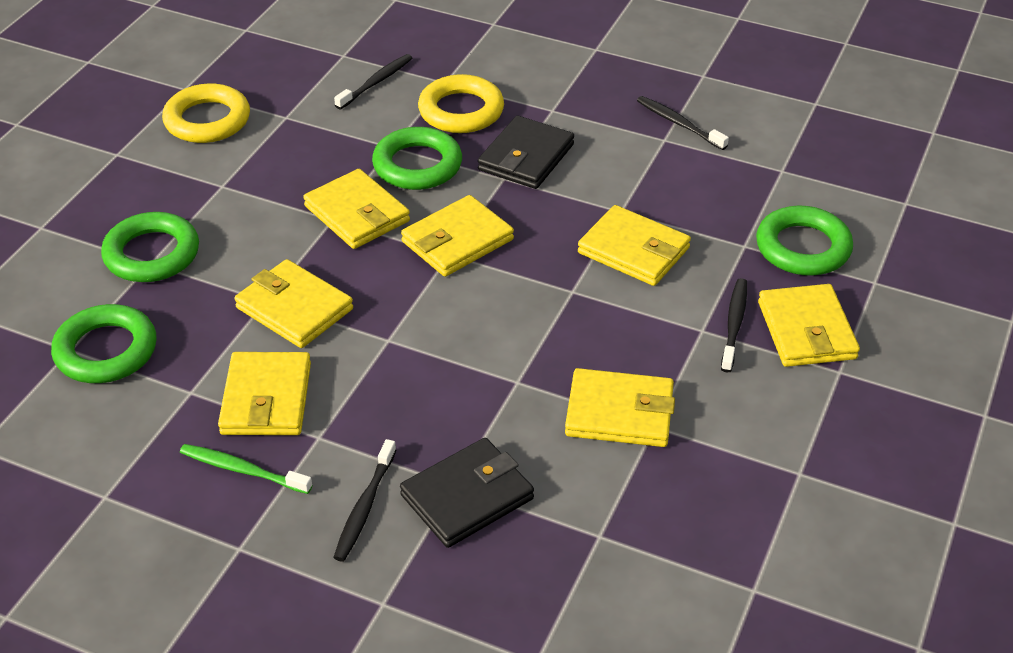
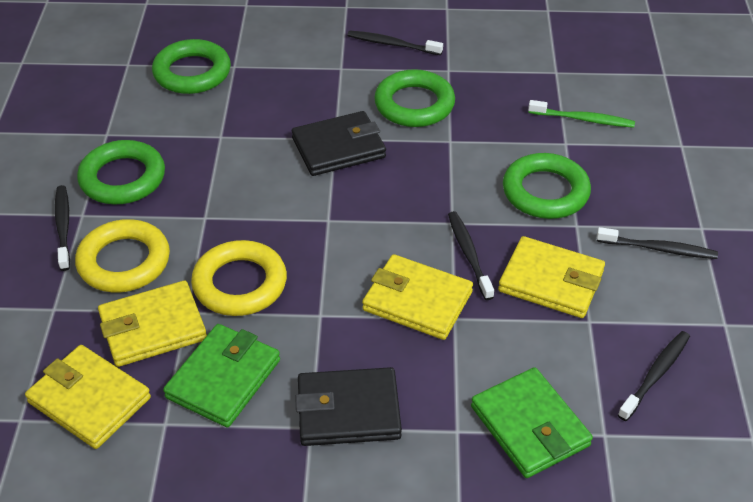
black toothbrush: 4 -> 5
green wallet: 0 -> 2
yellow wallet: 7 -> 4

